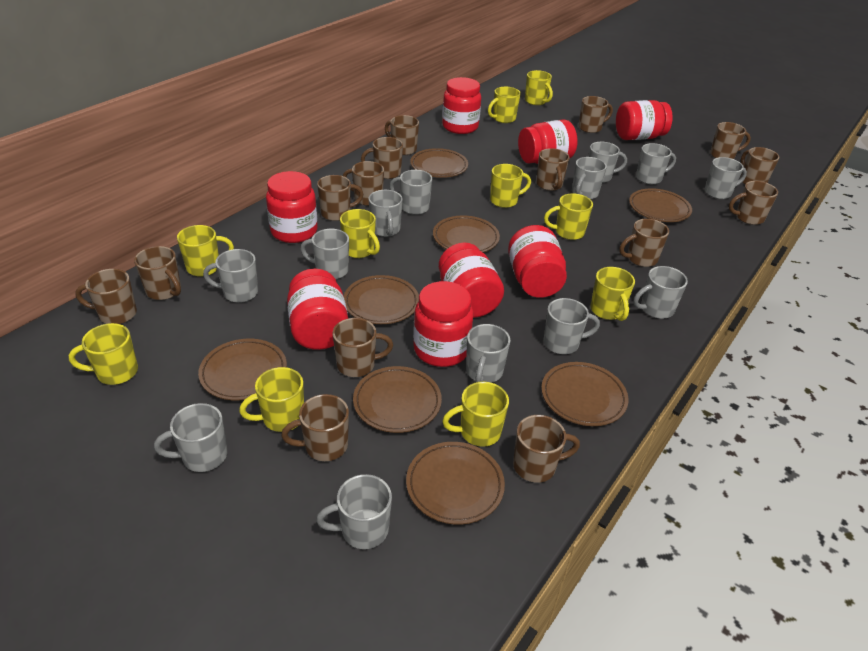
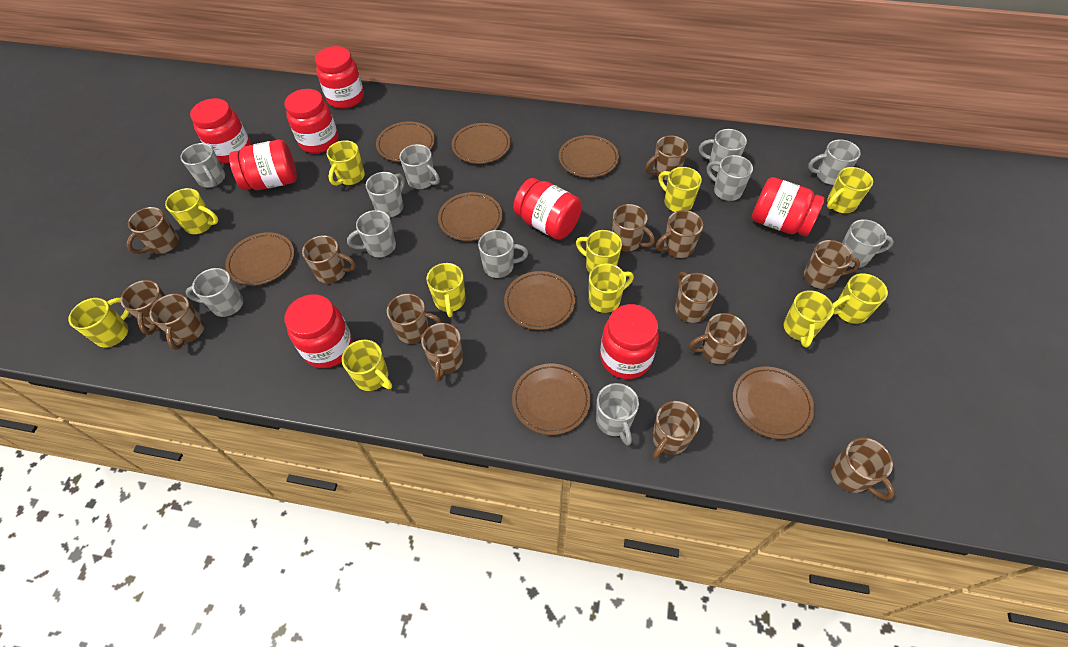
brown mug: 15 -> 14
grey mug: 13 -> 11
yellow mug: 10 -> 11

